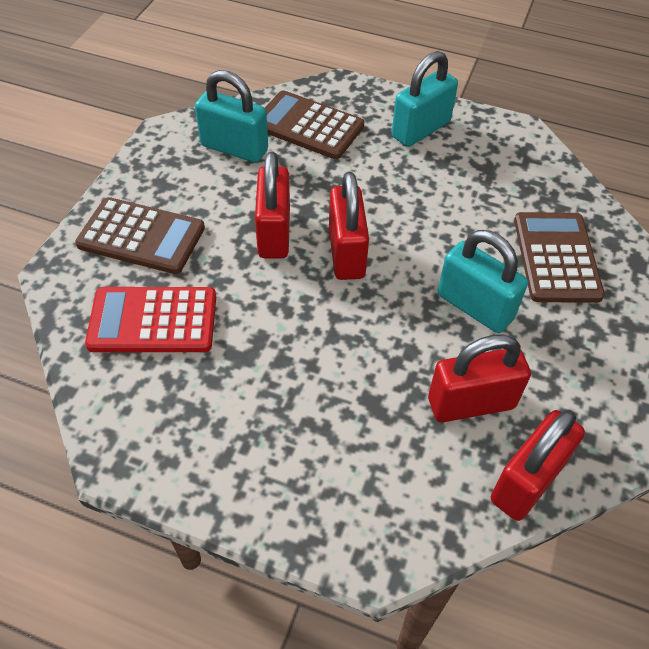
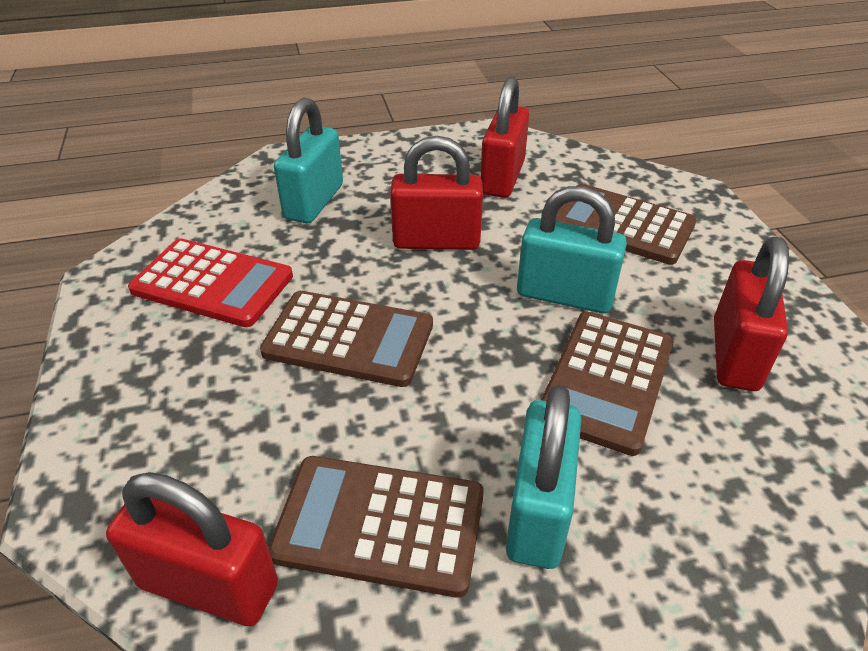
brown calculator: 3 -> 4

